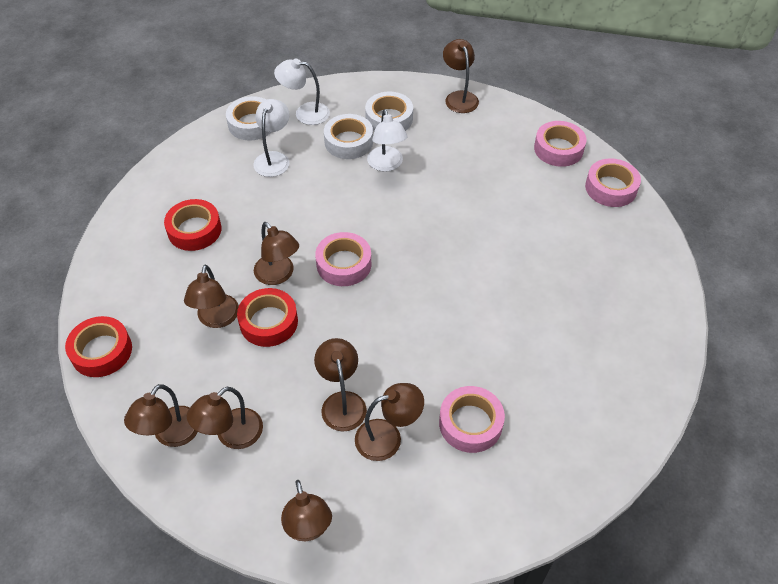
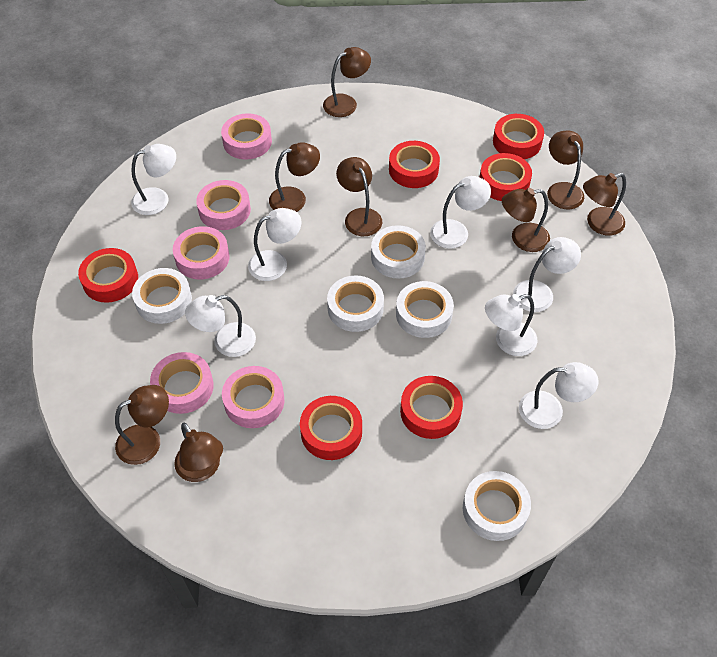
pink tape: 4 -> 5
red tape: 3 -> 6
white lamp: 3 -> 7
white tape: 3 -> 5

